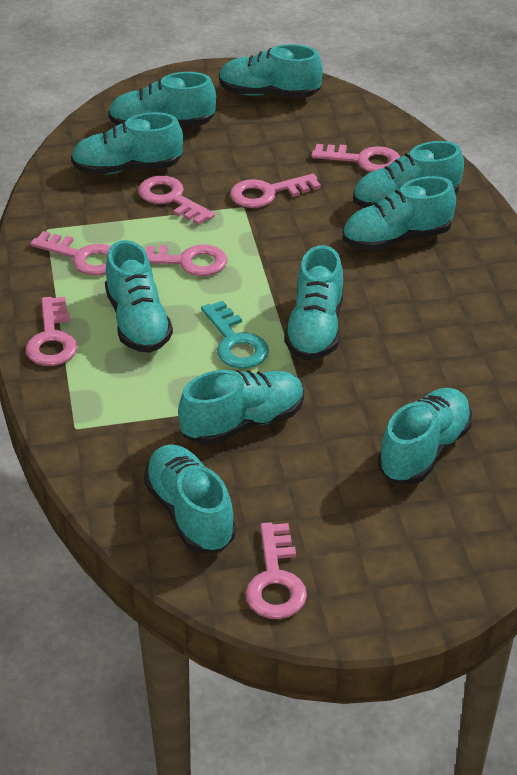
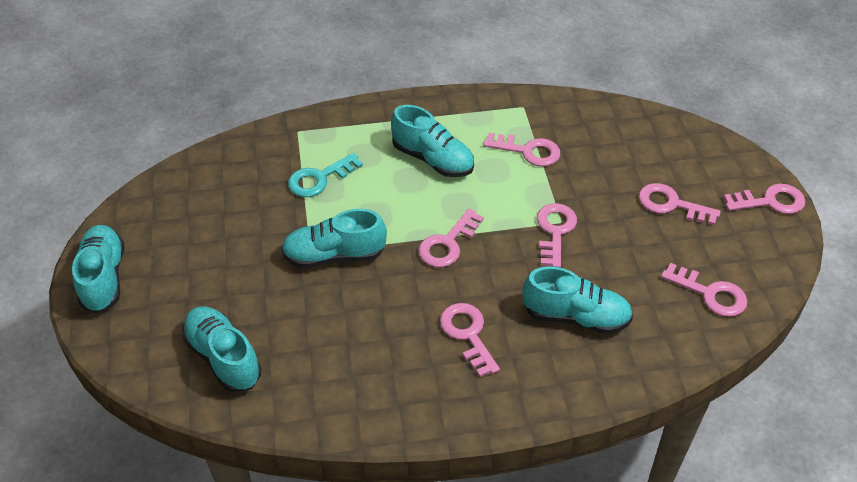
turquoise shoe: 10 -> 5

